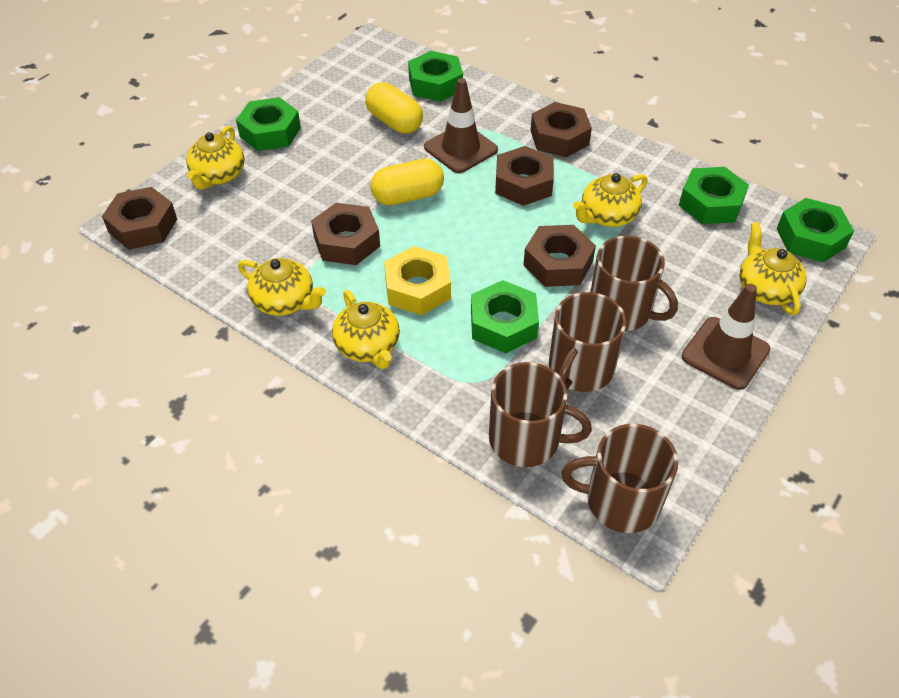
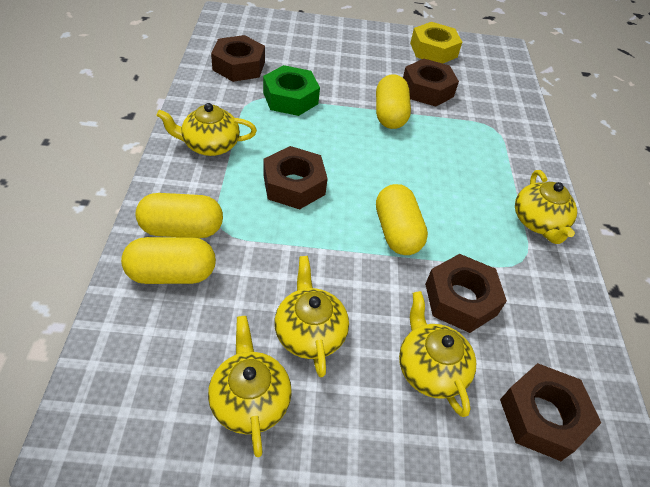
brown mug: 4 -> 0
brown traffic cone: 2 -> 0
green nut: 5 -> 1
yellow capsule: 2 -> 4

